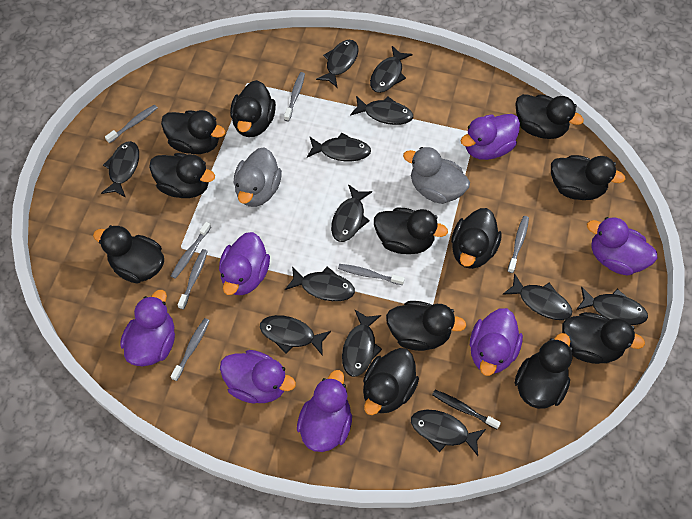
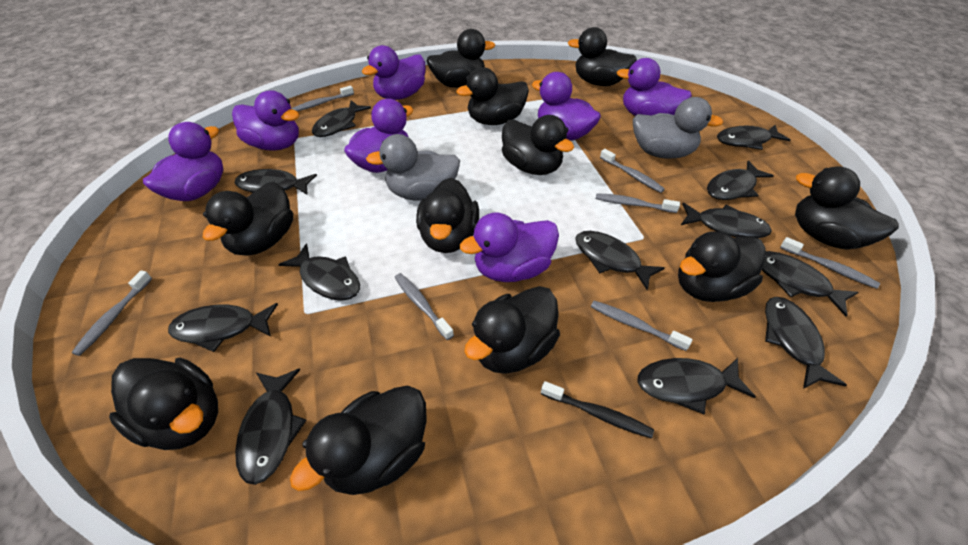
black duck: 12 -> 11

